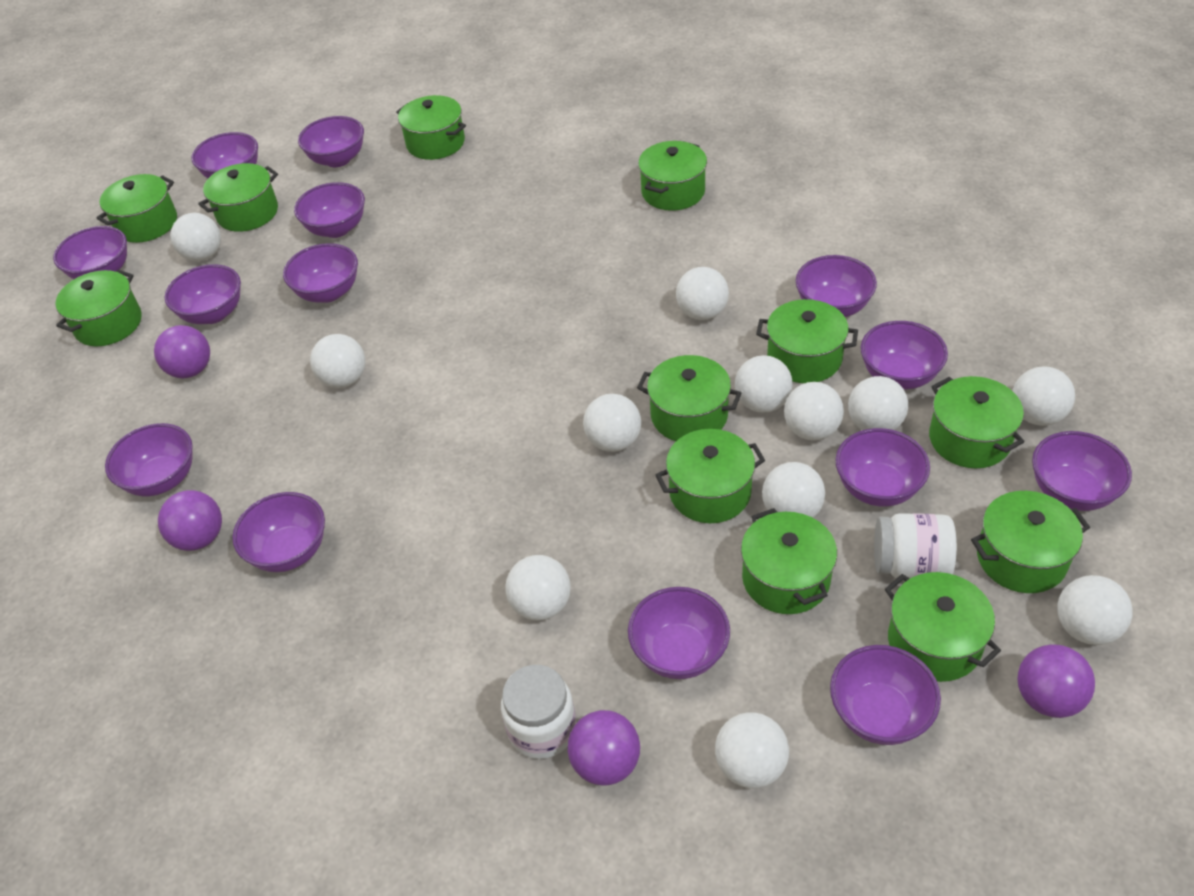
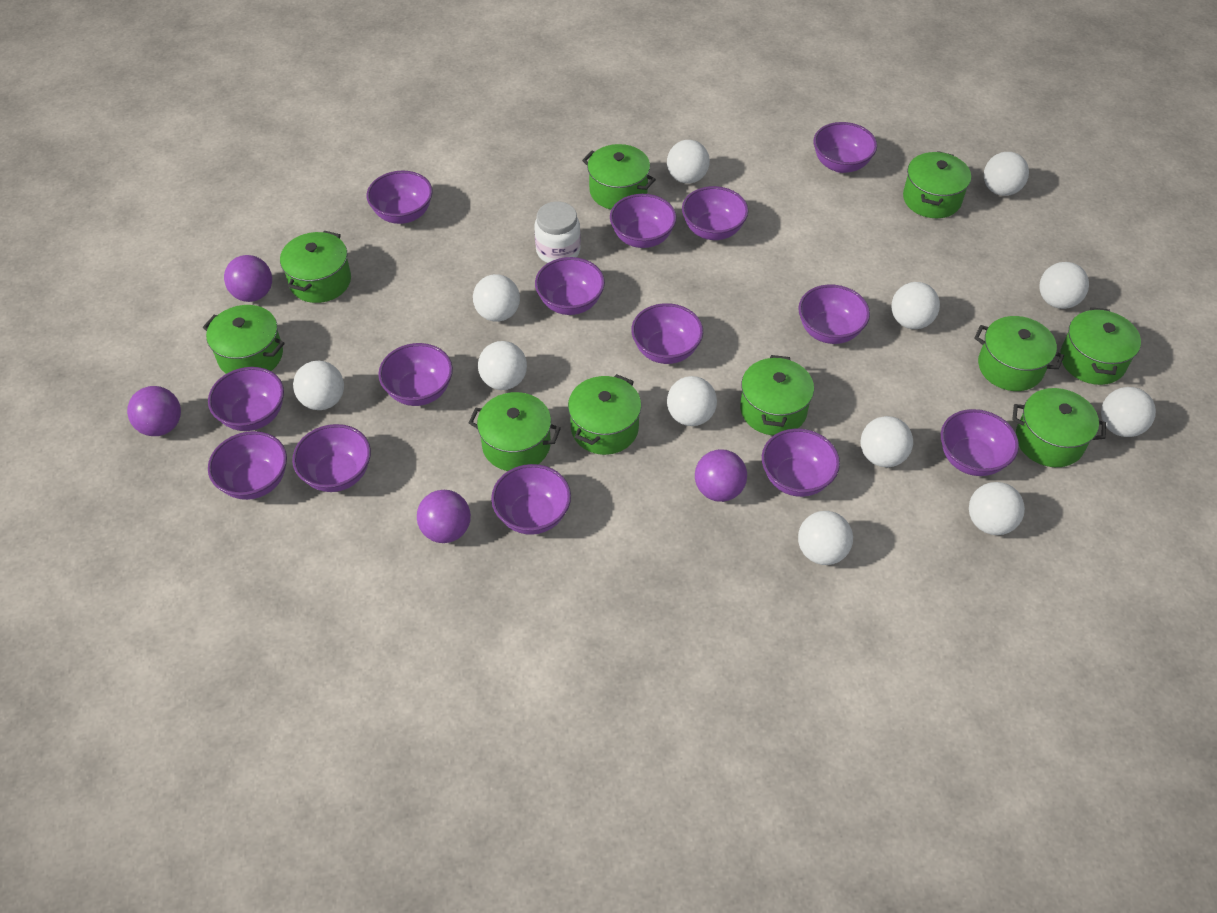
green pot: 12 -> 10
white jar: 2 -> 1

